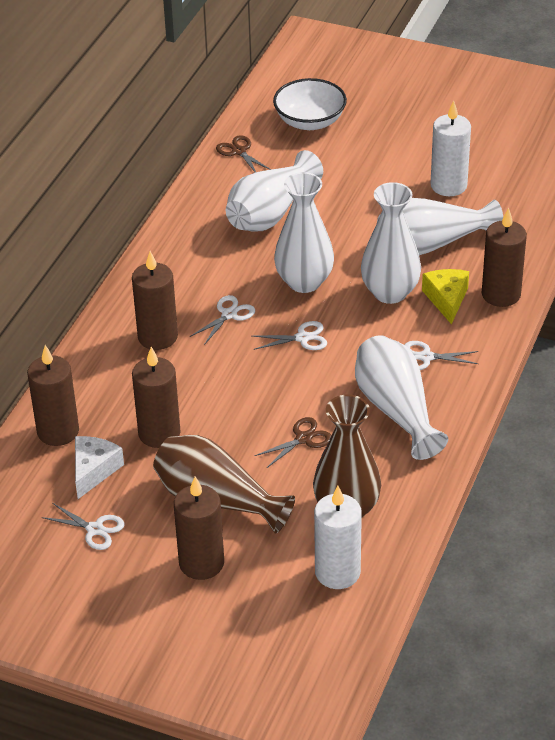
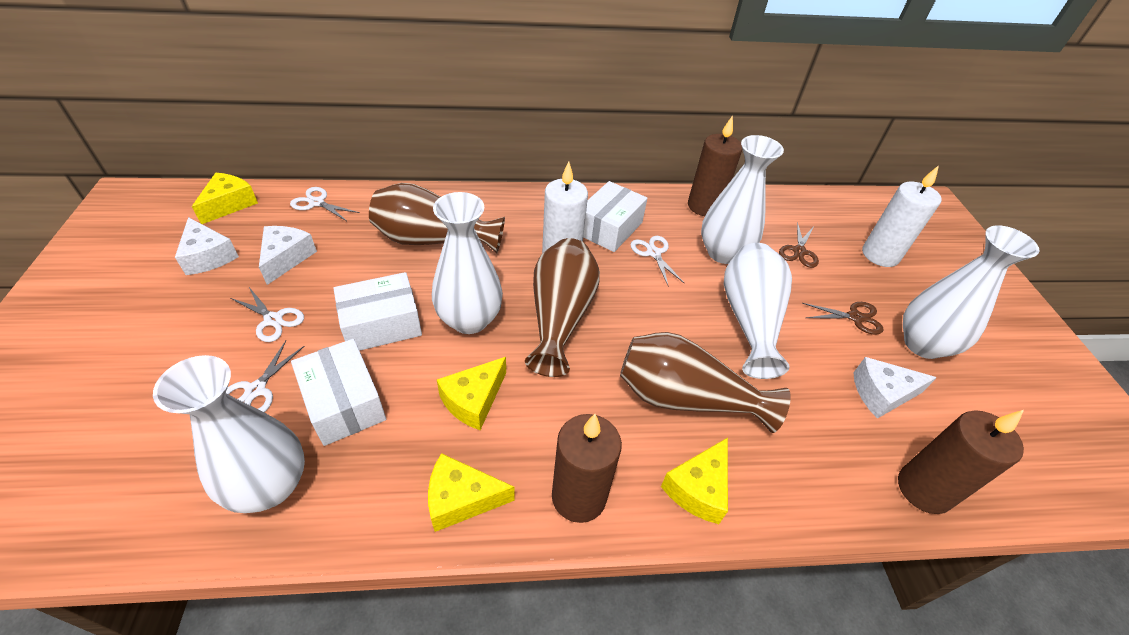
brown candle: 5 -> 3
brown vase: 2 -> 3
white bowl: 1 -> 0
white box: 0 -> 3
white cheese: 1 -> 3
yellow cheese: 1 -> 4

